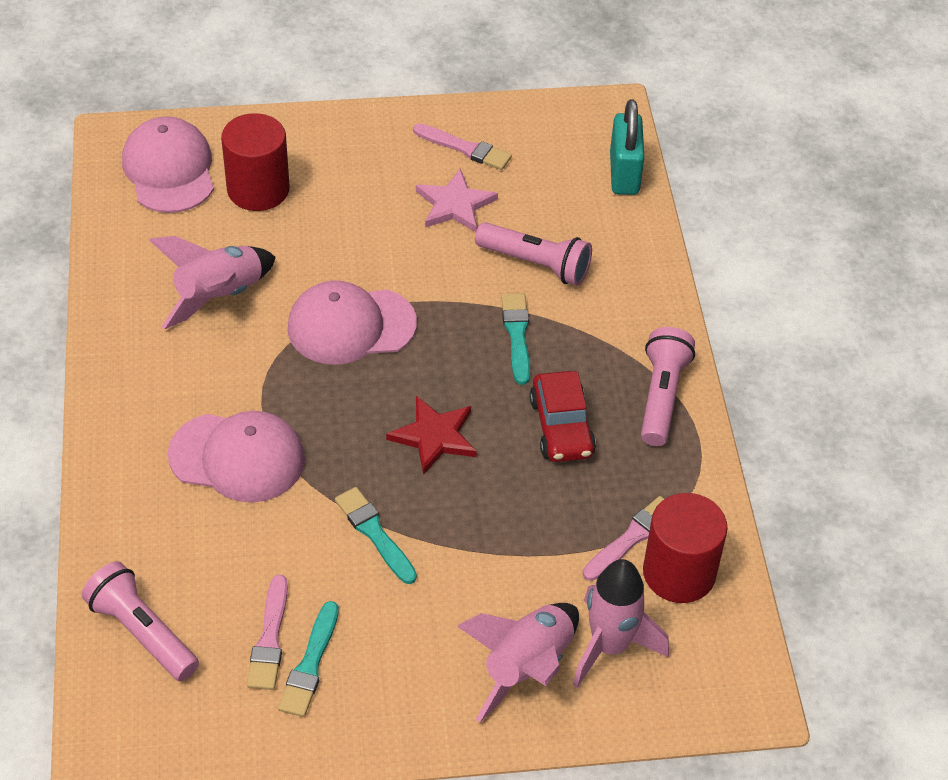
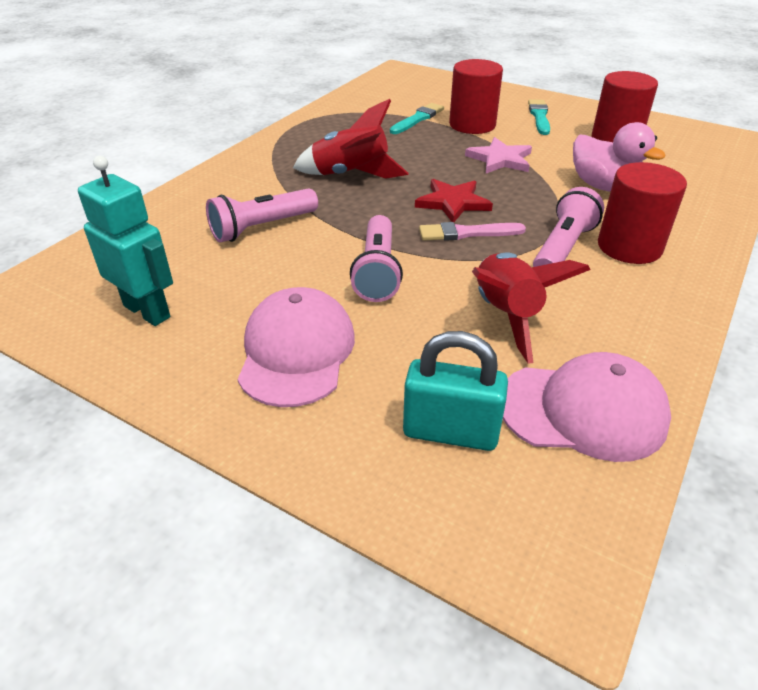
pink brush: 3 -> 1
pink cap: 3 -> 2
pink duck: 0 -> 1
pink rocket: 3 -> 0
red car: 1 -> 0
red cylinder: 2 -> 3
red rocket: 0 -> 2
turquoise brush: 3 -> 2
turquoise robot: 0 -> 1

